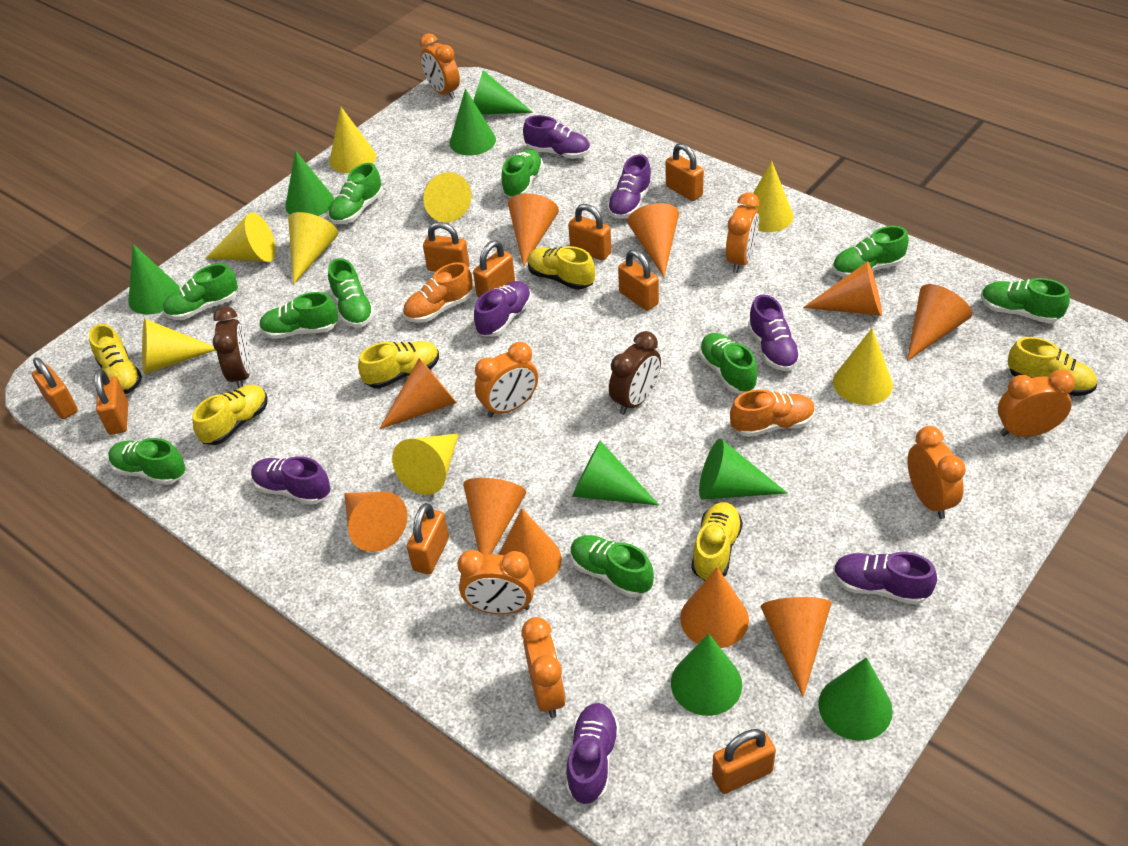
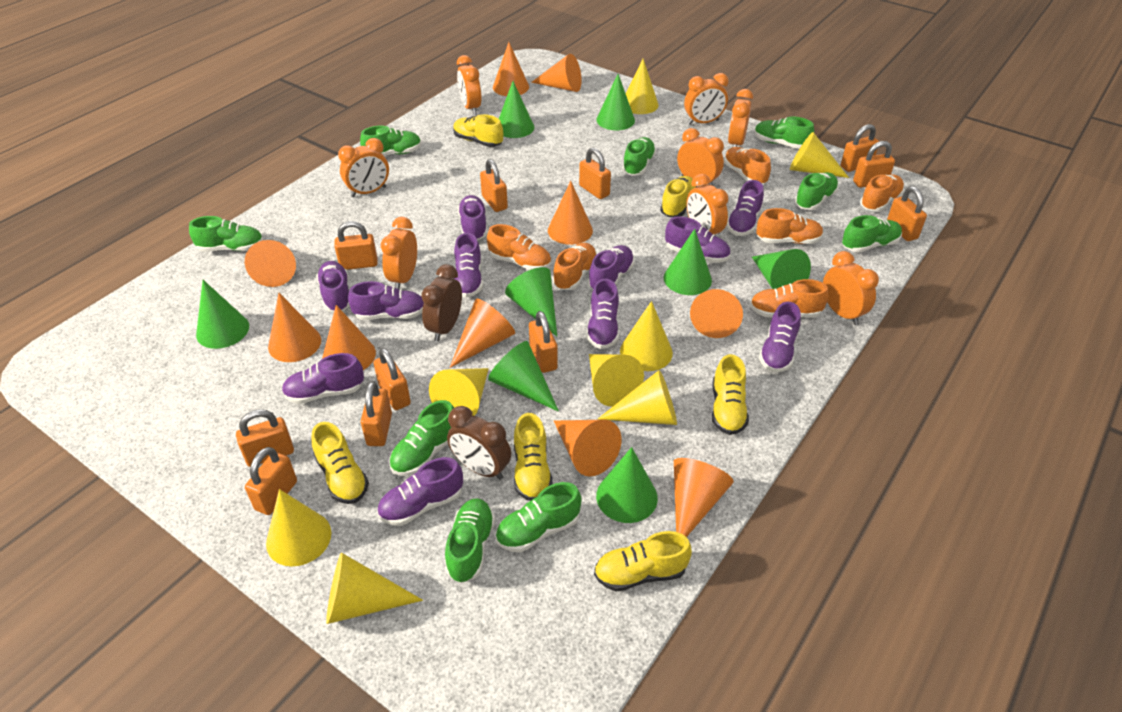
green shoe: 10 -> 9
orange clock: 7 -> 8
orange padlock: 9 -> 11
orange shoe: 2 -> 6
purple shoe: 7 -> 11

